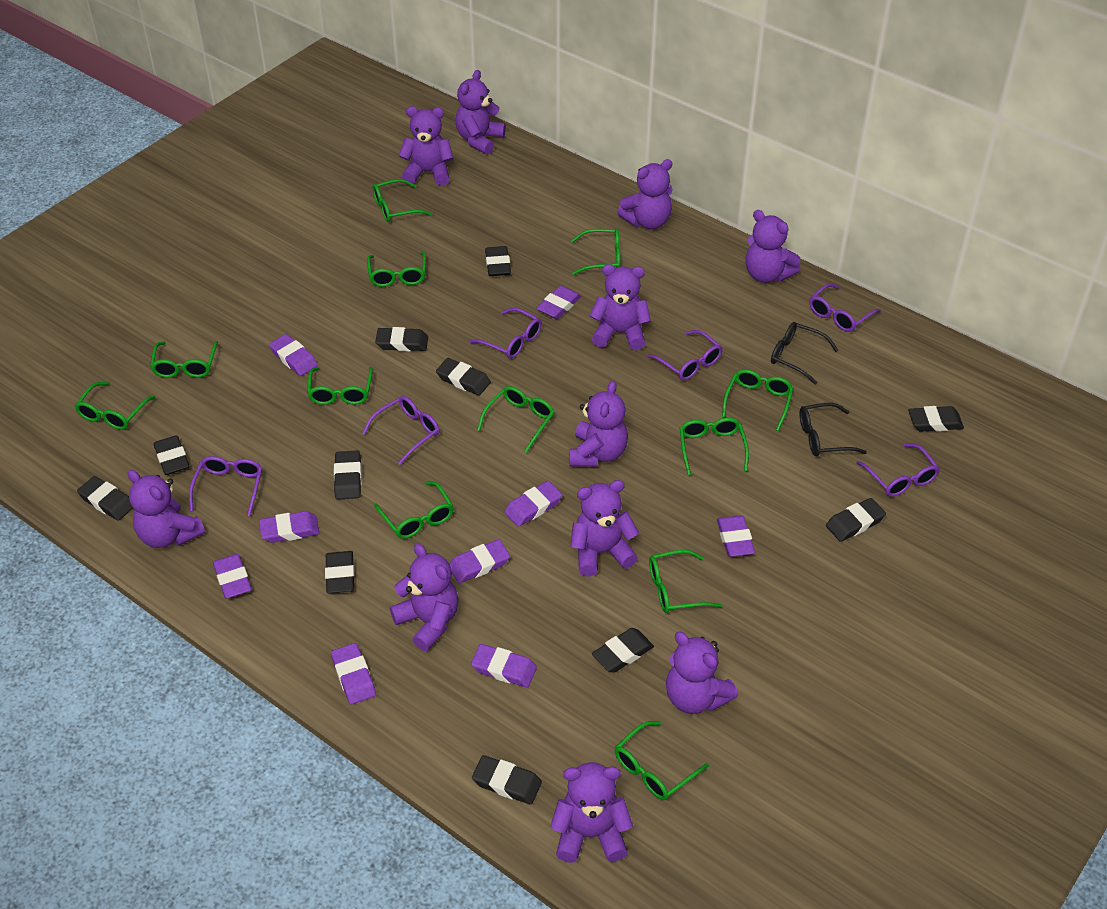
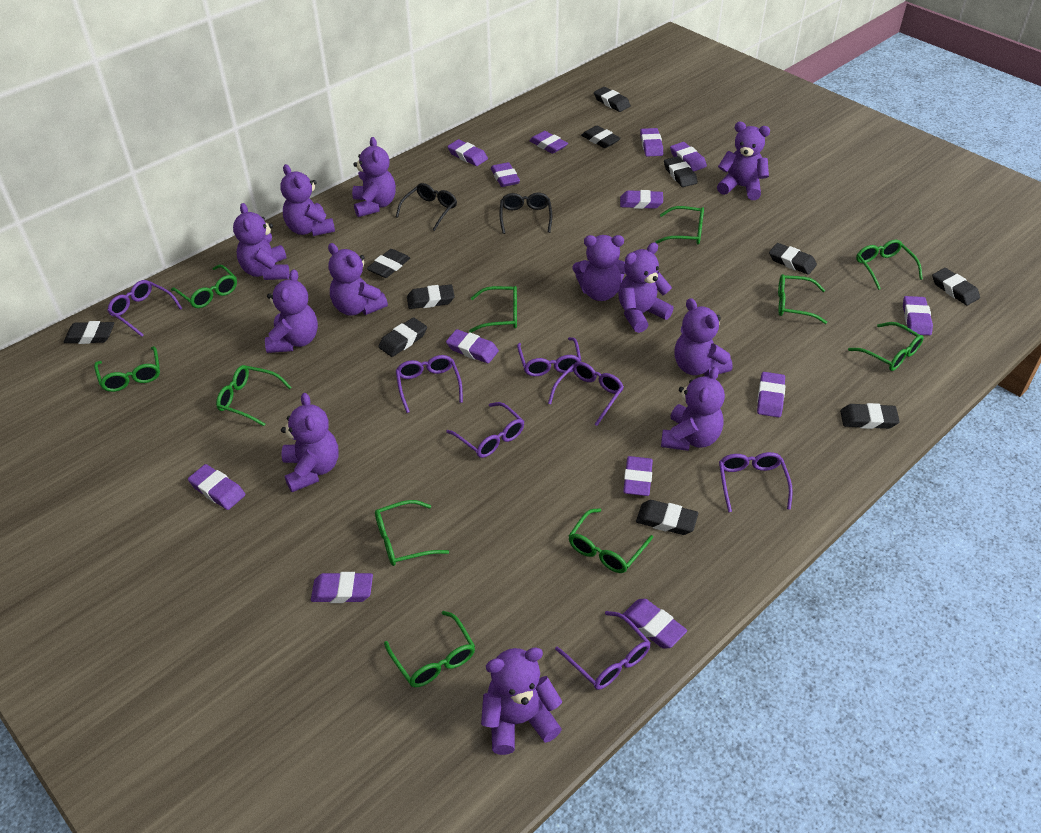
green glasses: 12 -> 11
purple eraser: 9 -> 13
purple glasses: 6 -> 7
purple teddy bear: 11 -> 12

